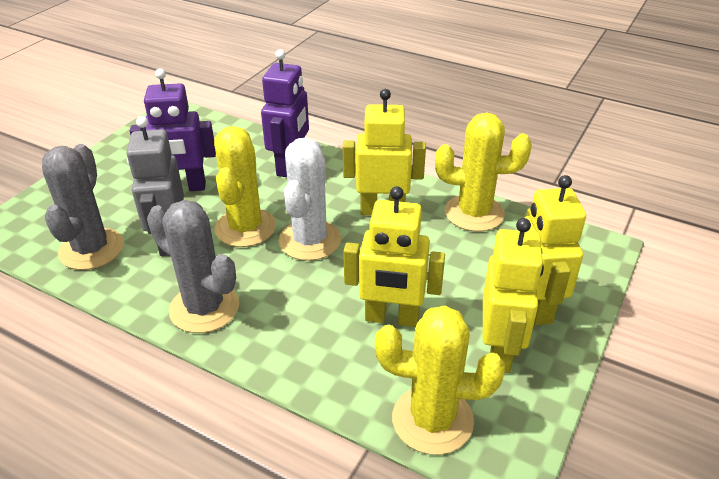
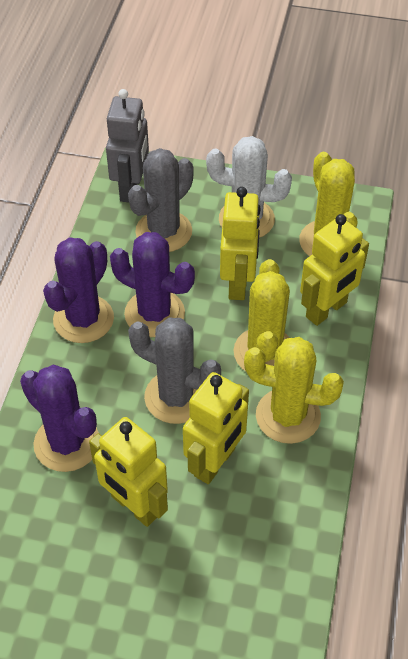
purple cactus: 0 -> 3
purple robot: 2 -> 0

